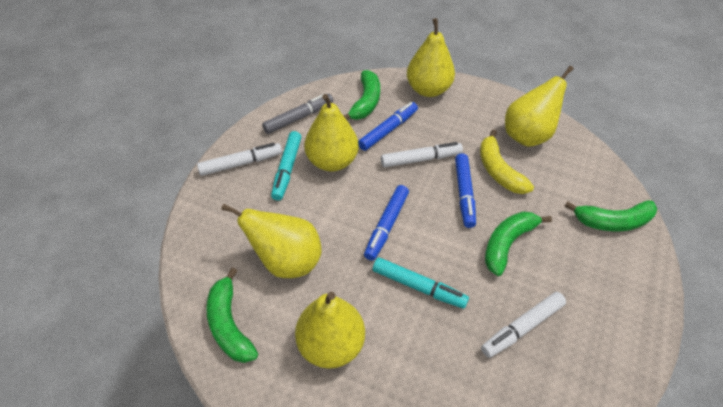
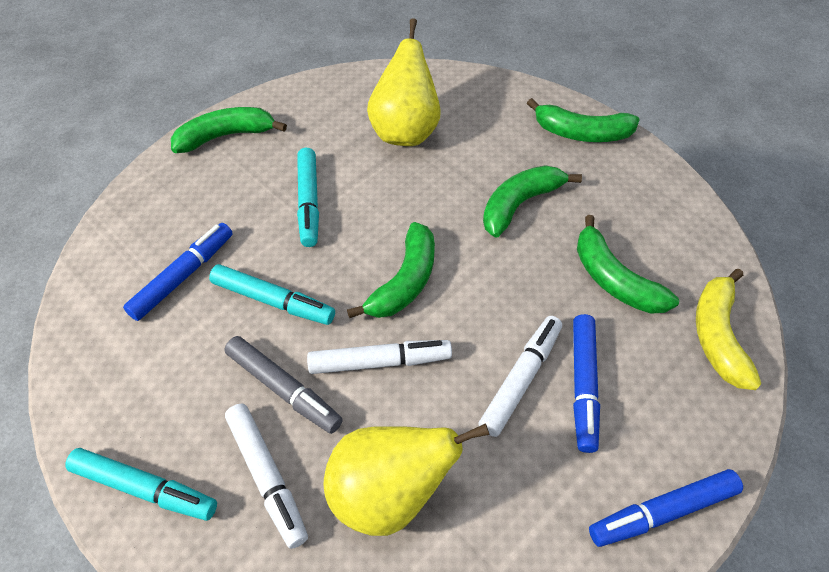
green banana: 4 -> 5
turquoise marker: 2 -> 3
yellow pear: 5 -> 2

